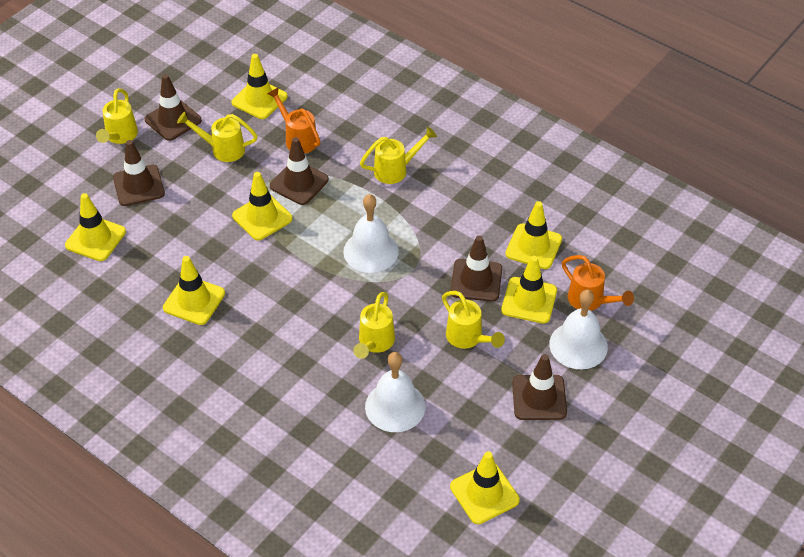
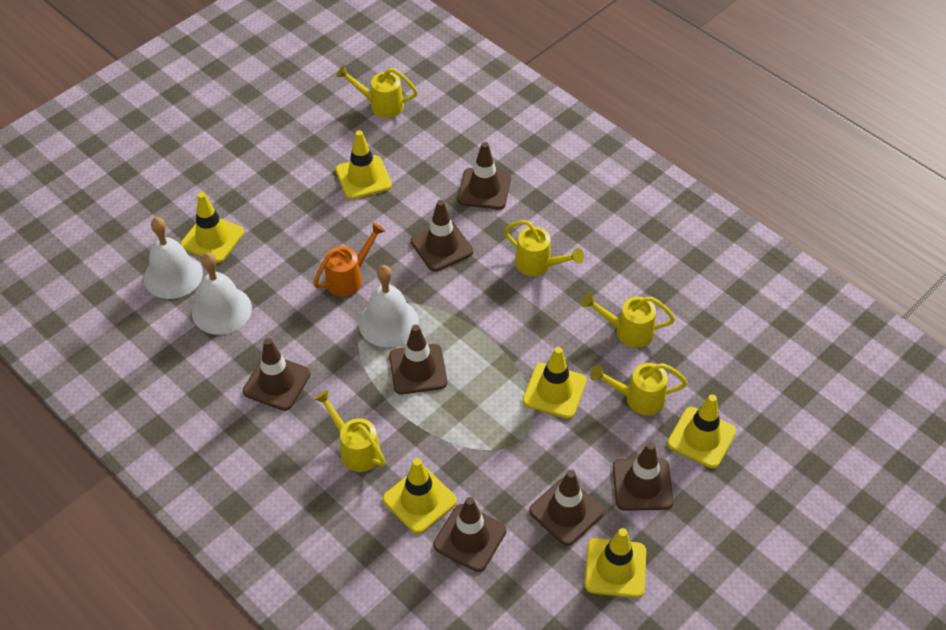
brown traffic cone: 5 -> 7
orange watering can: 2 -> 1
yellow traffic cone: 7 -> 6

